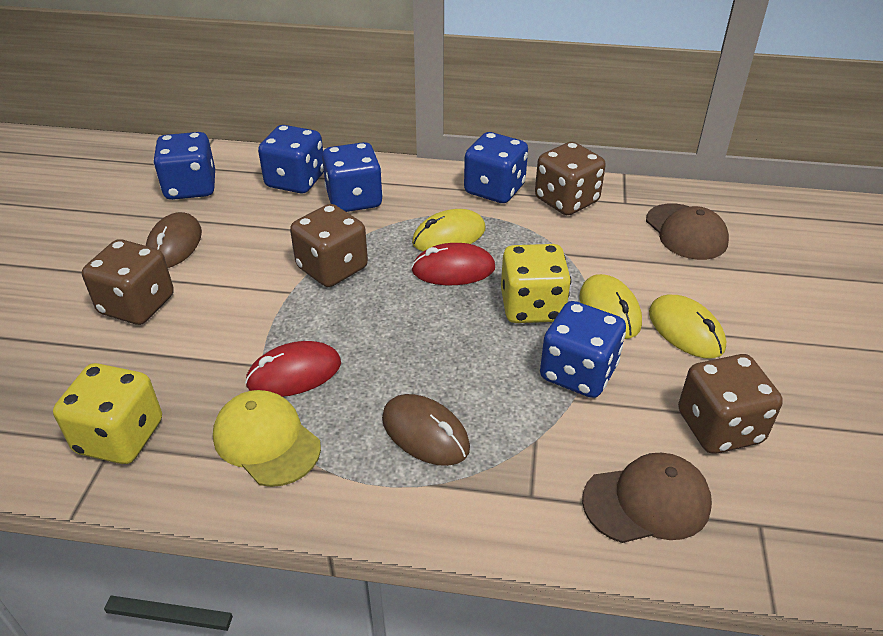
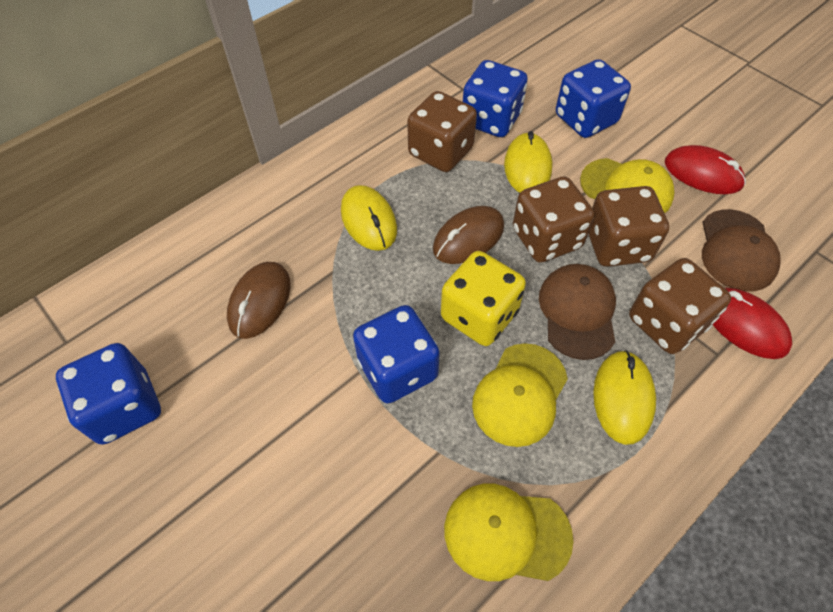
blue dice: 5 -> 4
yellow cap: 1 -> 3
yellow dice: 2 -> 1

